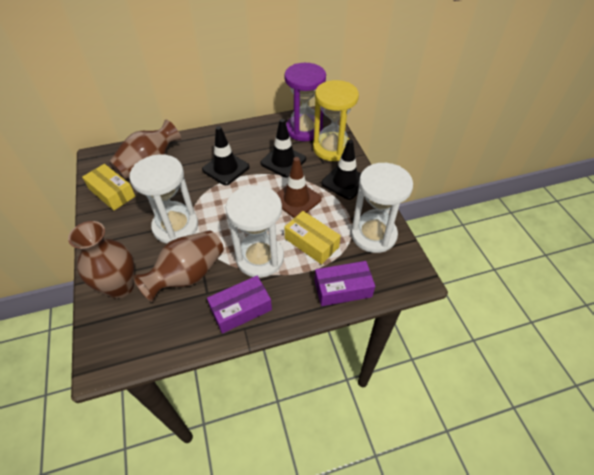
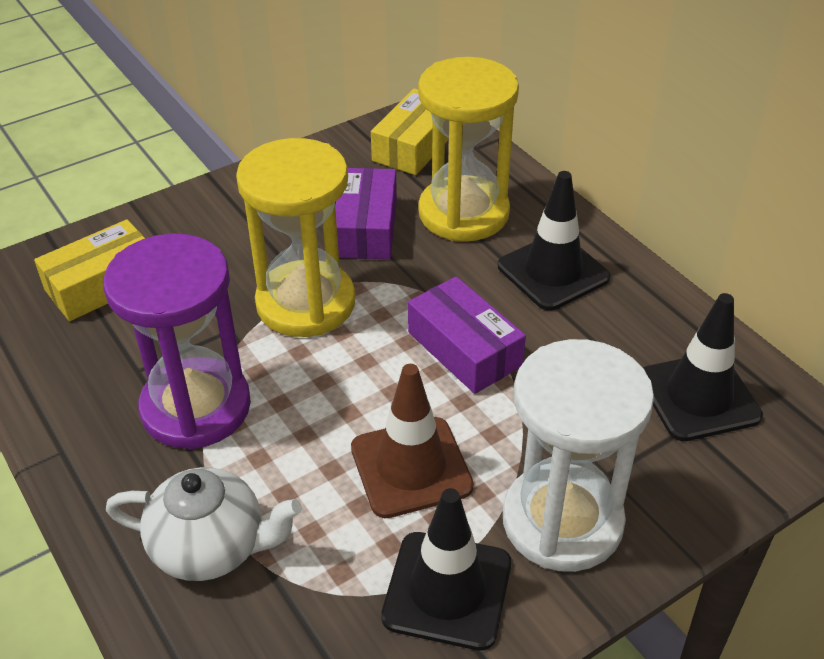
brown vase: 3 -> 0
white hourglass: 3 -> 1
white teapot: 0 -> 1
yellow hourglass: 1 -> 2

